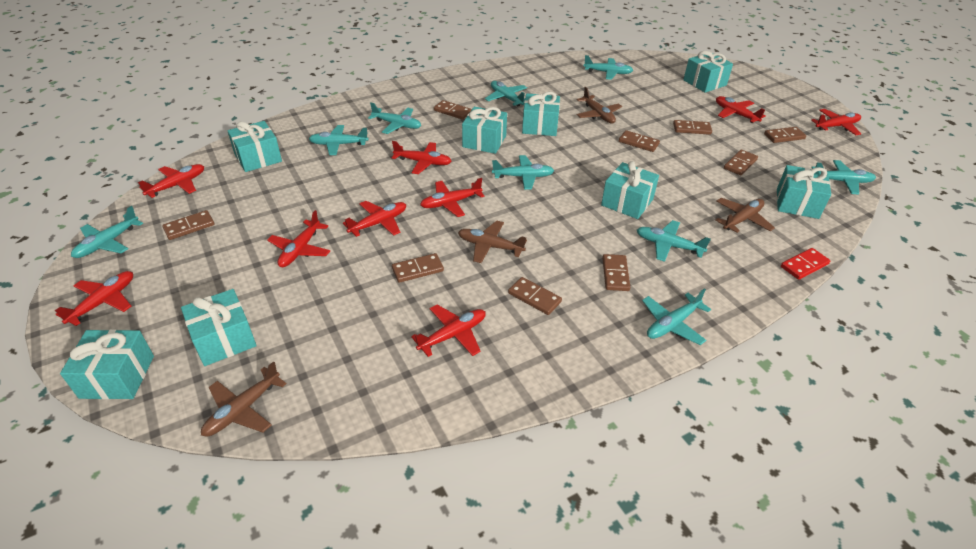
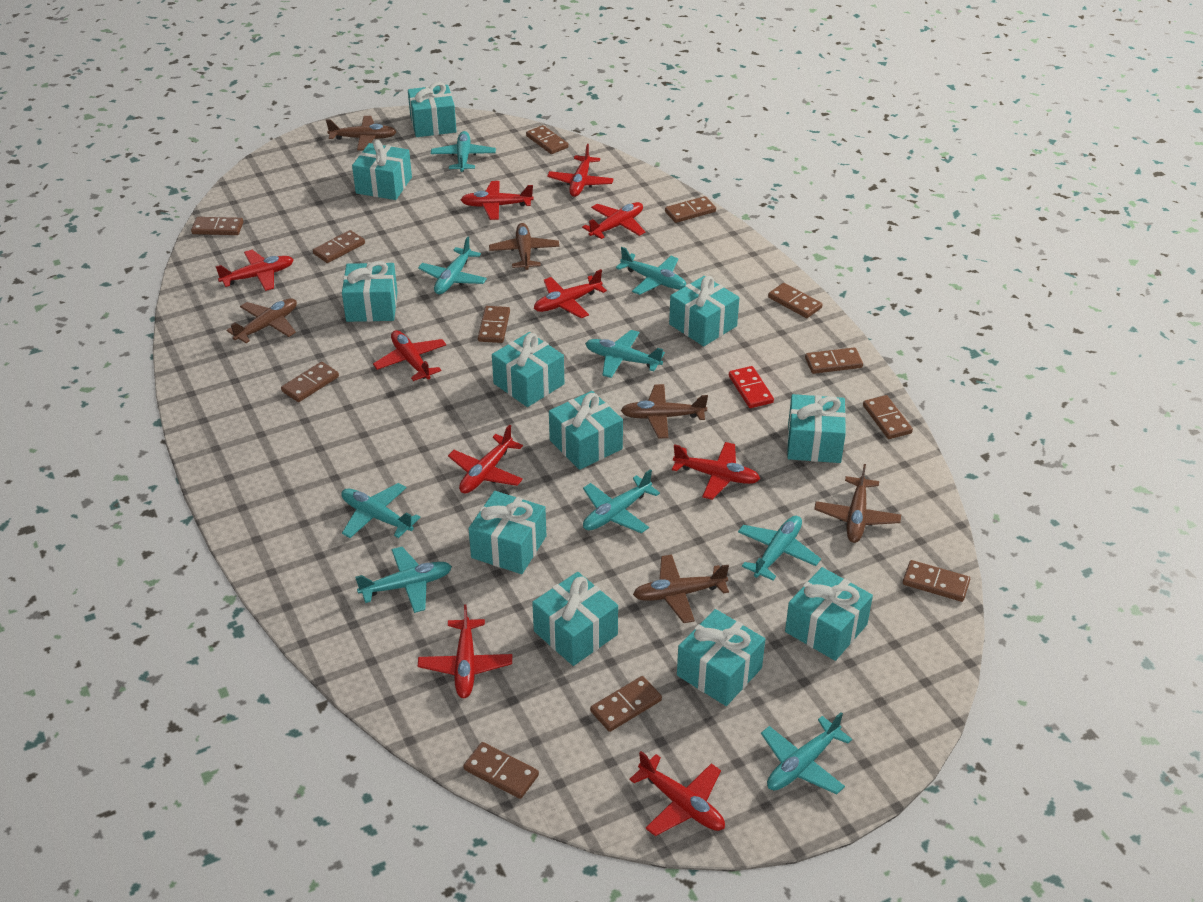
brown domino: 9 -> 12
brown plane: 4 -> 6
red plane: 9 -> 10
turquoise gift: 8 -> 11

